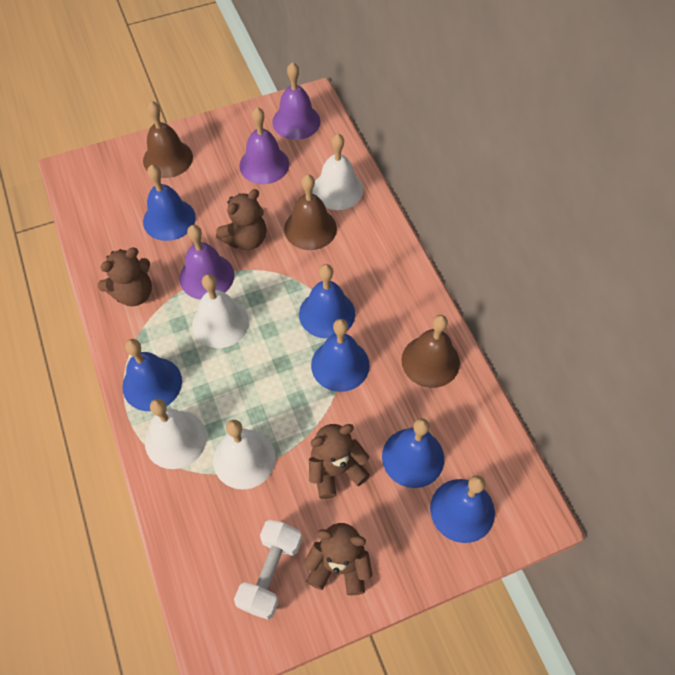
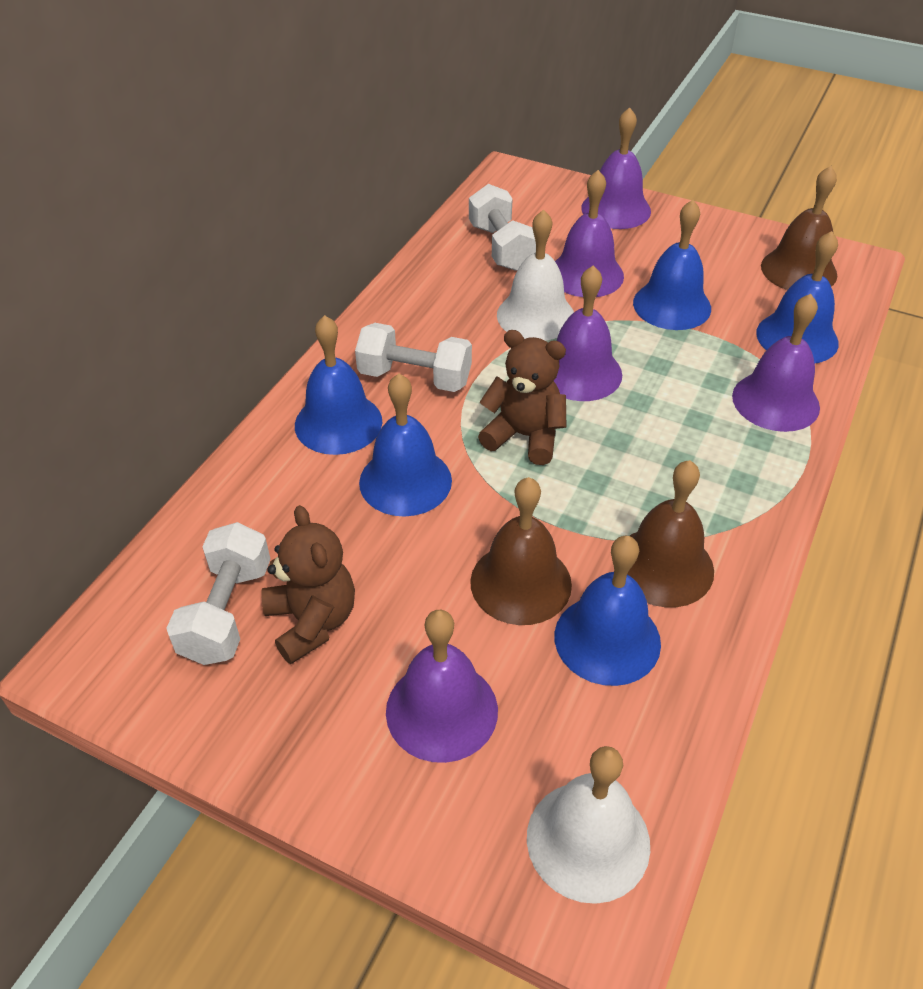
blue bell: 6 -> 5
brown teddy bear: 4 -> 2
purple bell: 3 -> 5
white bell: 4 -> 2
white dumbbell: 1 -> 3

